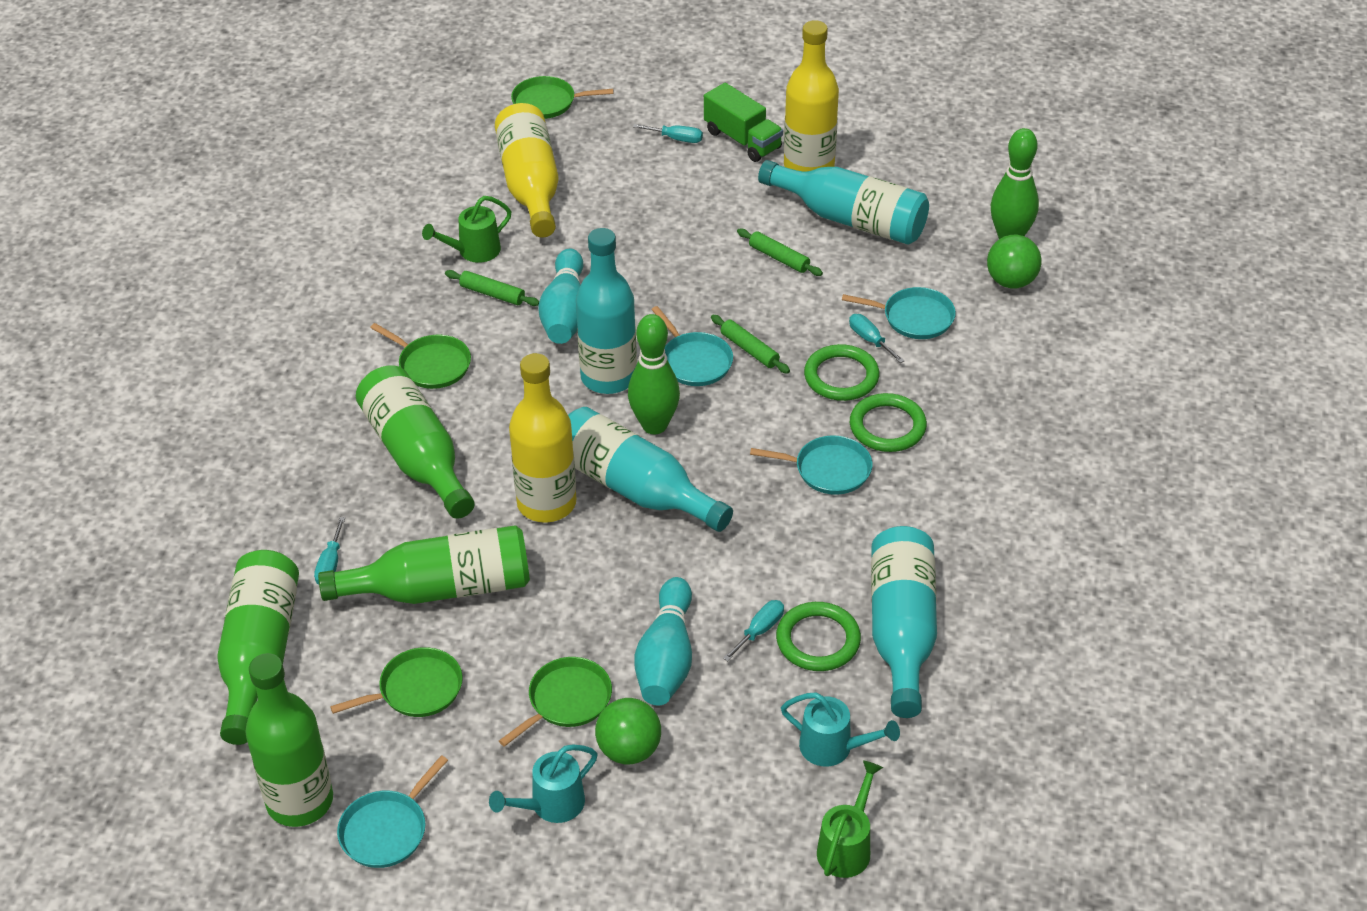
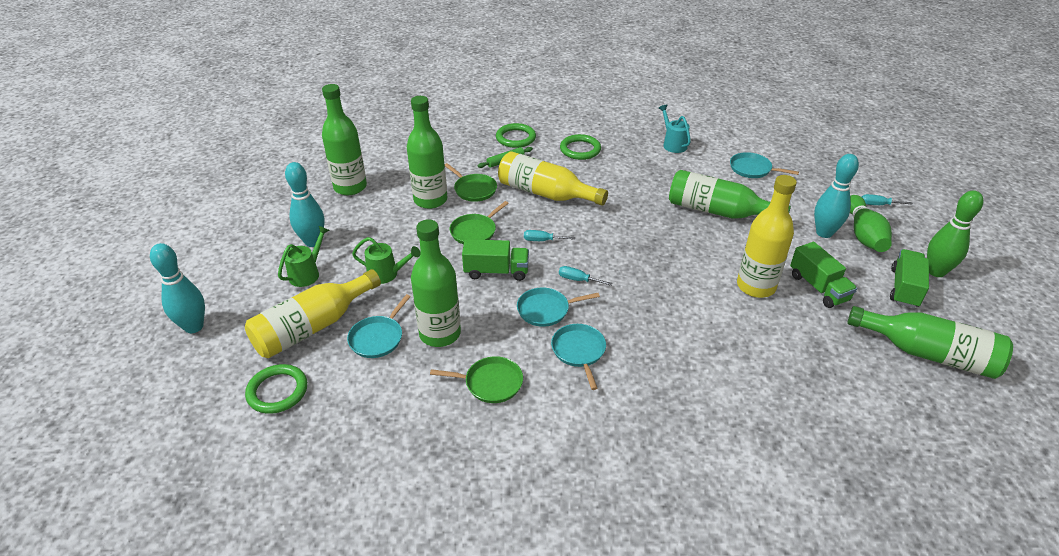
green ball: 2 -> 0
green bottle: 4 -> 5
green pan: 4 -> 3
green rolling pin: 3 -> 1
green truck: 1 -> 3
turquoise bottle: 4 -> 0
turquoise bowling pin: 2 -> 3
turquoise screwdriver: 4 -> 3
turquoise watering can: 2 -> 1

